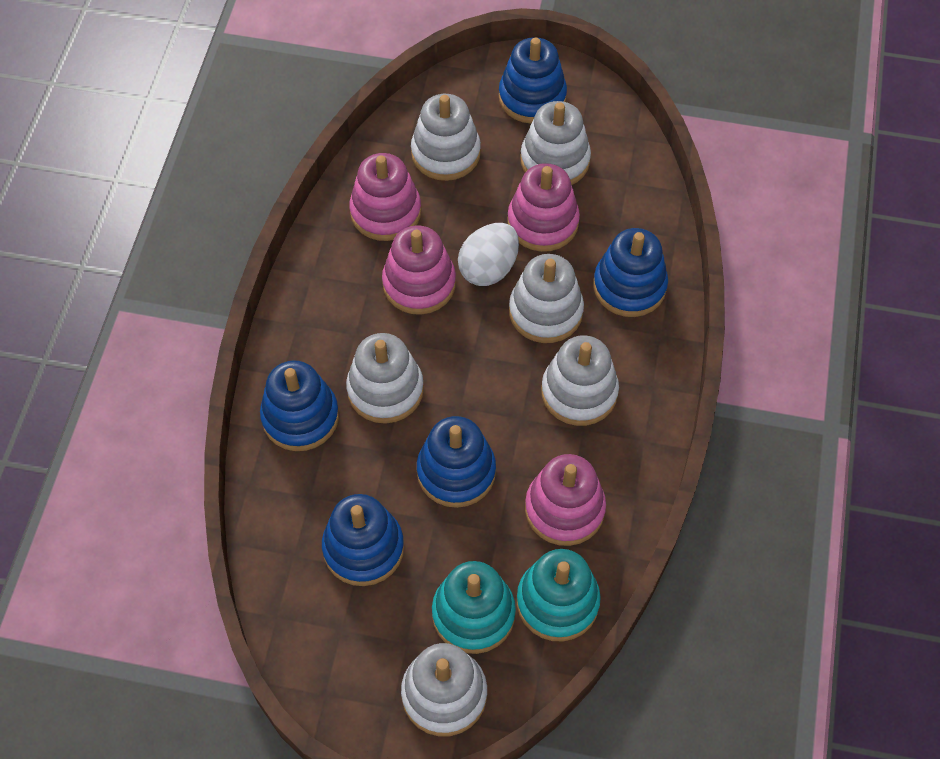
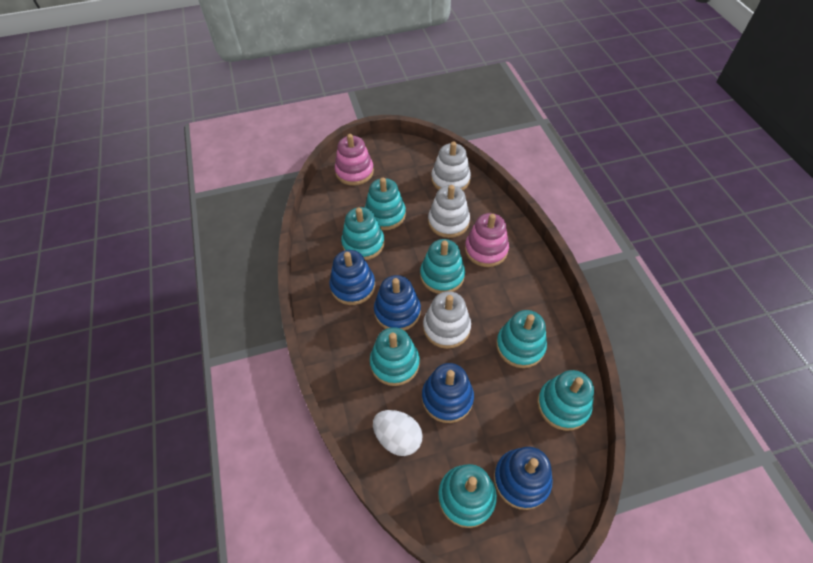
blue stacking toy: 5 -> 4
pink stacking toy: 4 -> 2
turquoise stacking toy: 2 -> 7
white stacking toy: 6 -> 3

